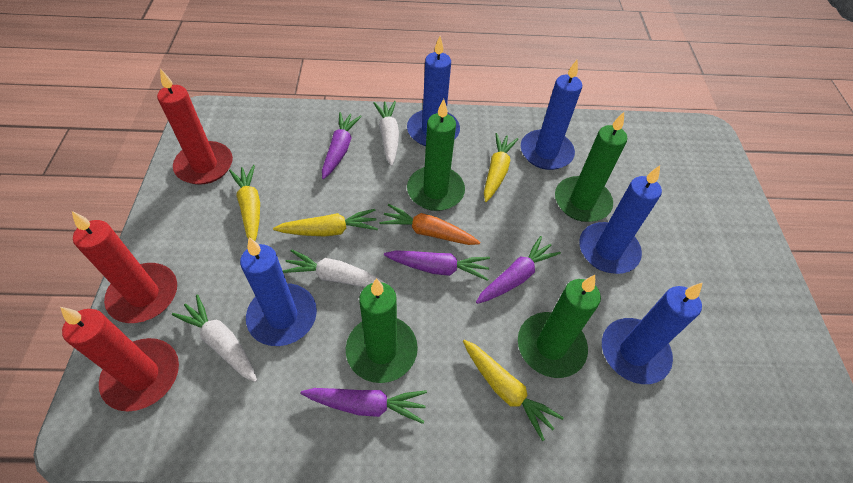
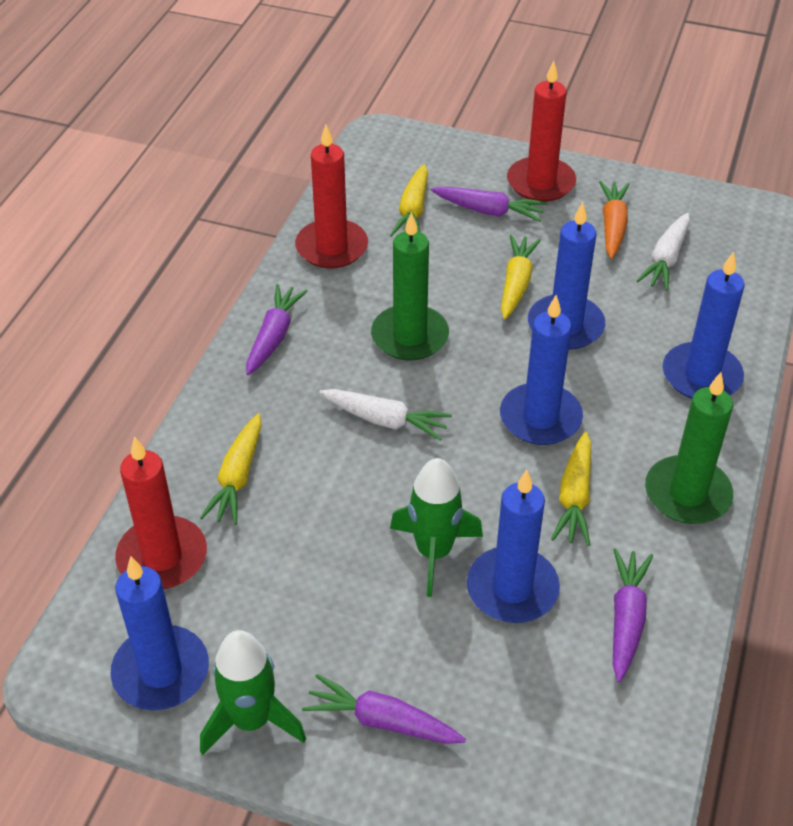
green candle: 4 -> 2
green rocket: 0 -> 2
white carrot: 3 -> 2

